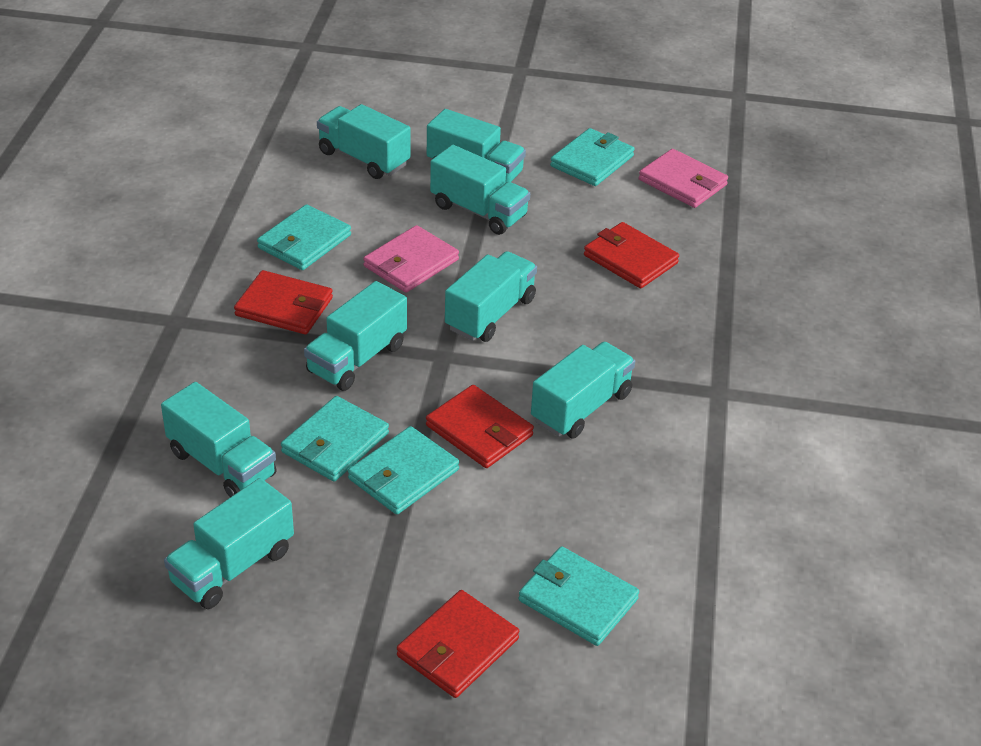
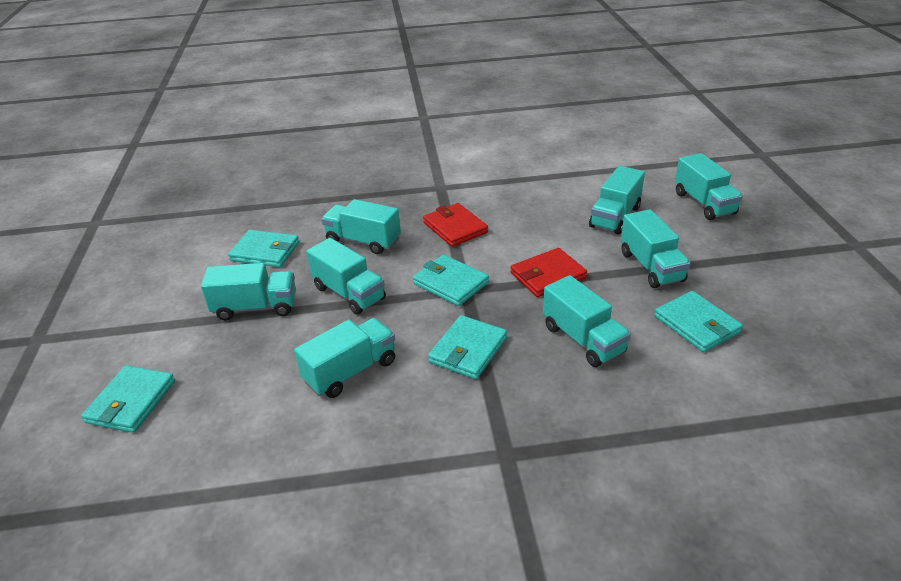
pink wallet: 2 -> 0
red wallet: 4 -> 2

